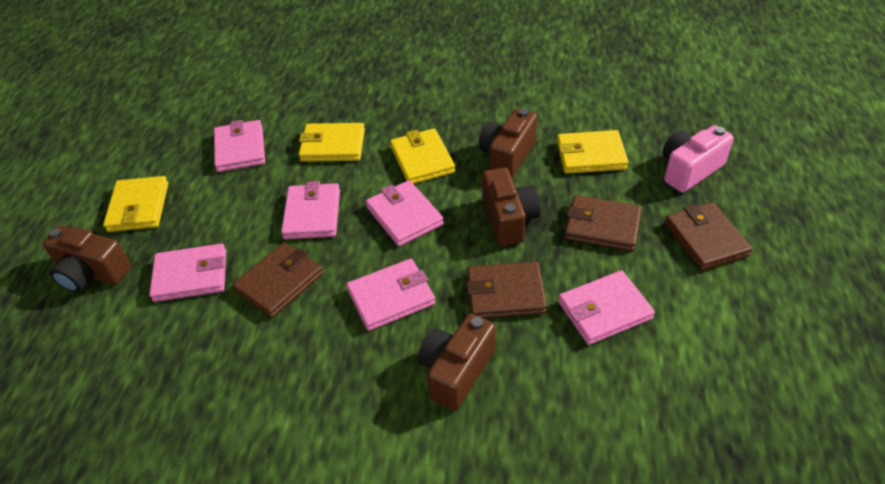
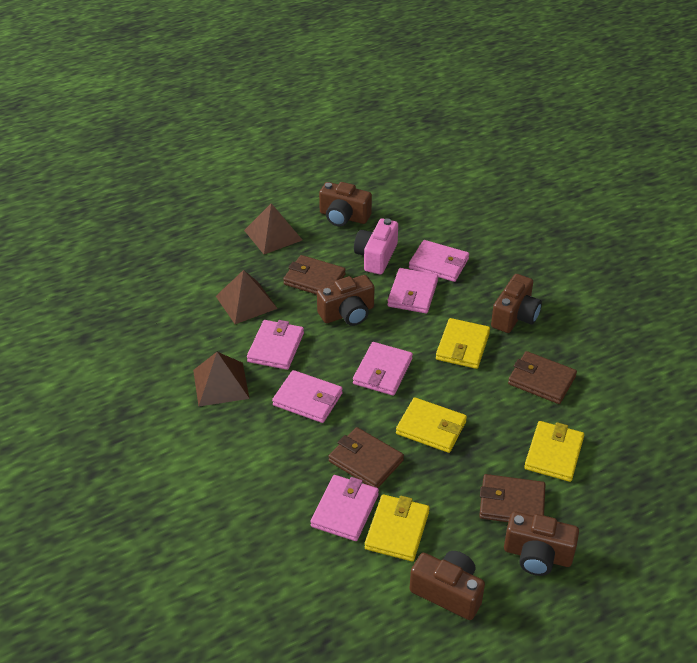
brown camera: 4 -> 5
brown pyramid: 0 -> 3

